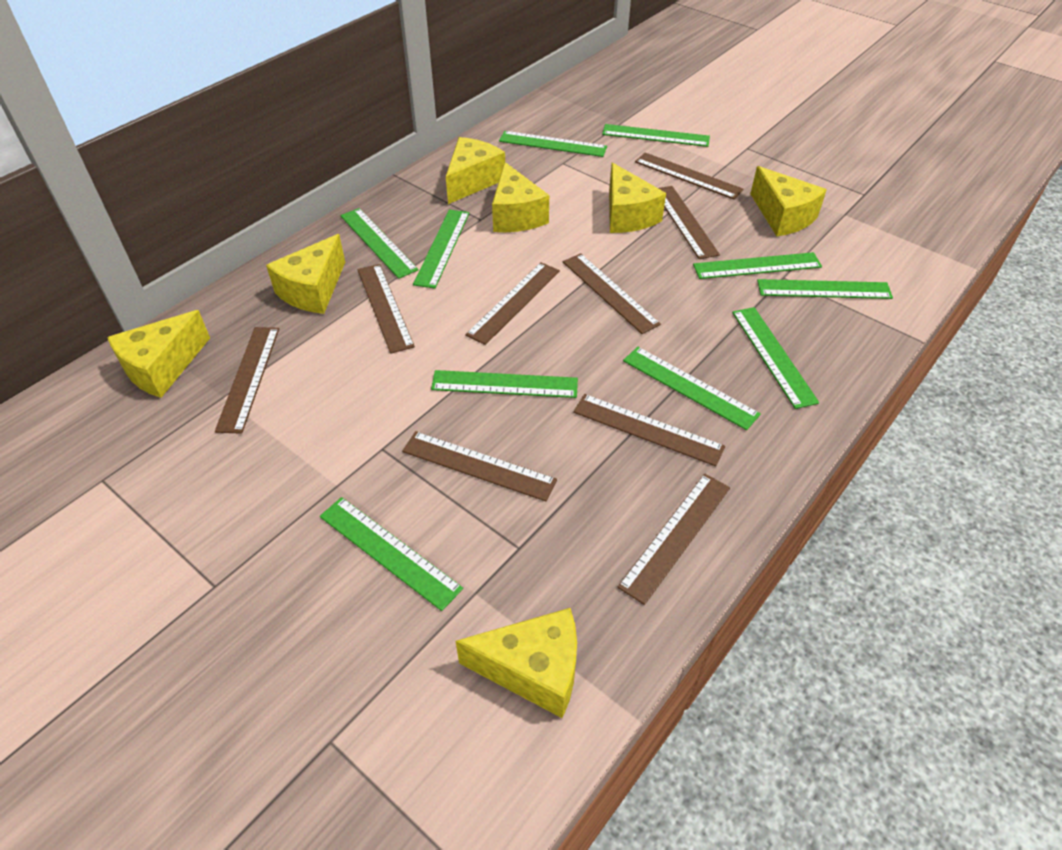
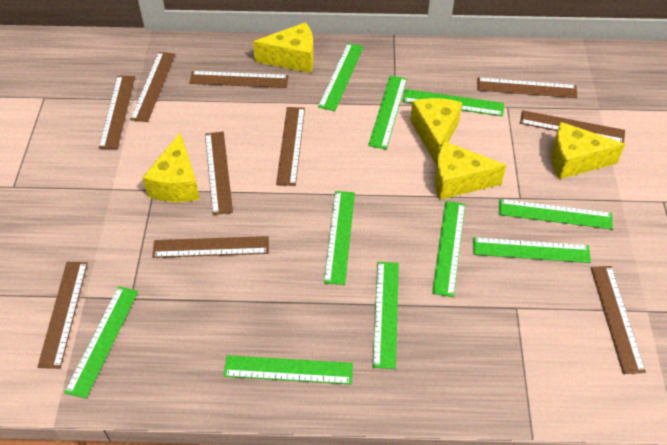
brown ruler: 9 -> 10
yellow cheese: 7 -> 5

